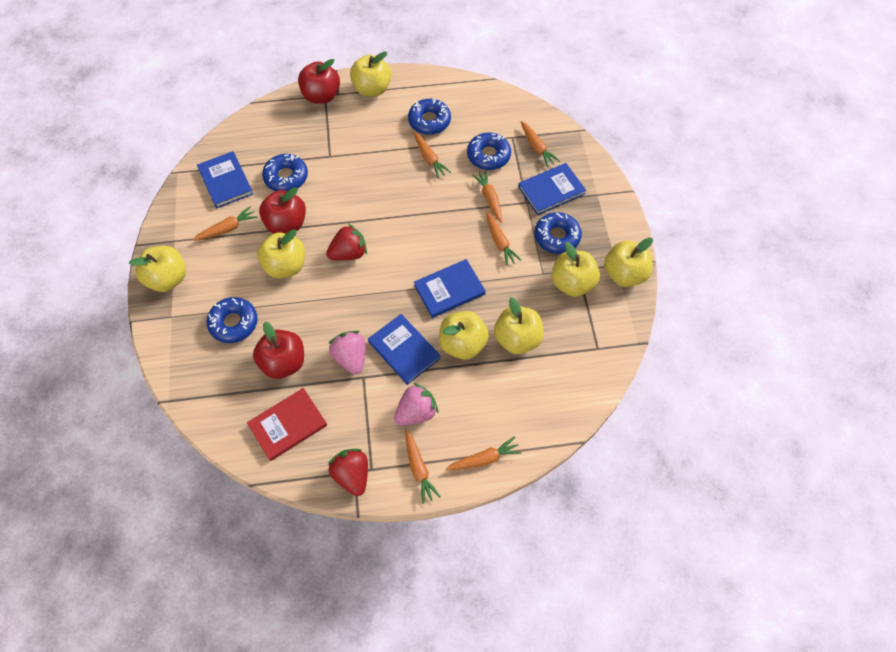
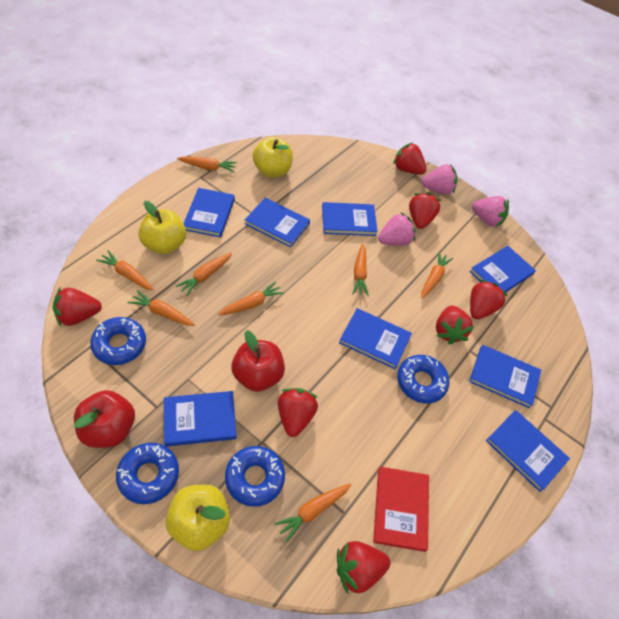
blue book: 4 -> 8
blue donut: 5 -> 4
orange carrot: 7 -> 8
pink strawberry: 2 -> 3
red apple: 3 -> 2
red strawberry: 2 -> 7
yellow apple: 7 -> 3

